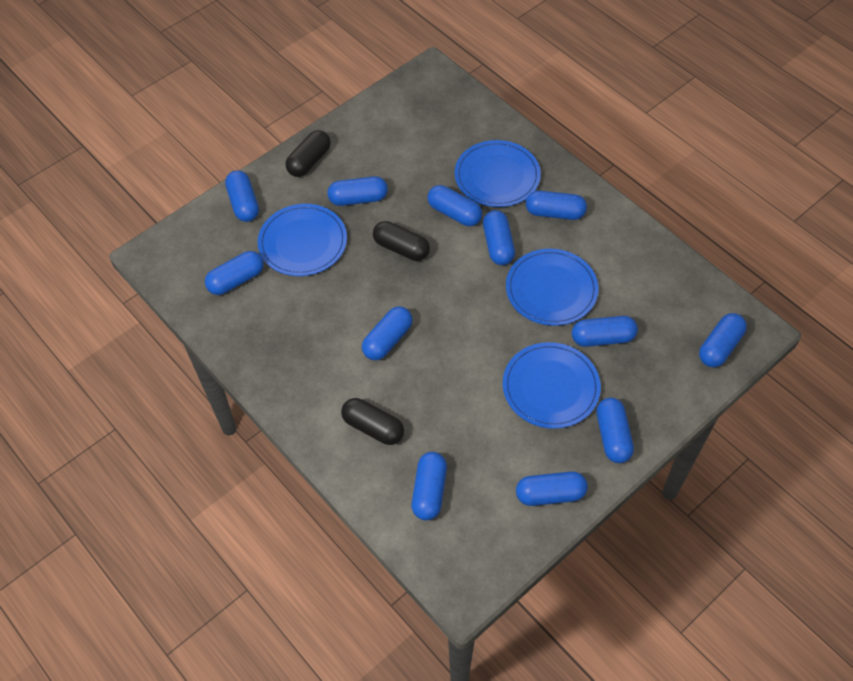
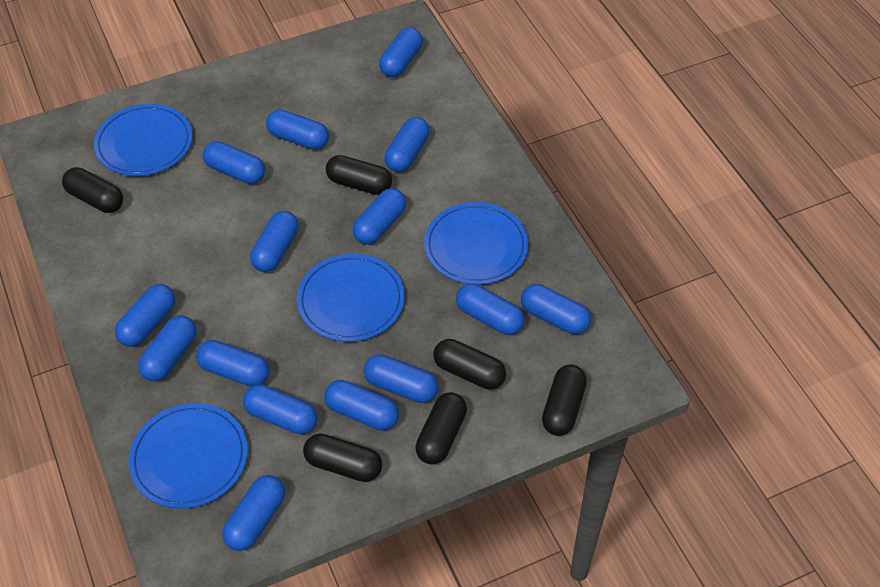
black capsule: 3 -> 6
blue capsule: 12 -> 15

